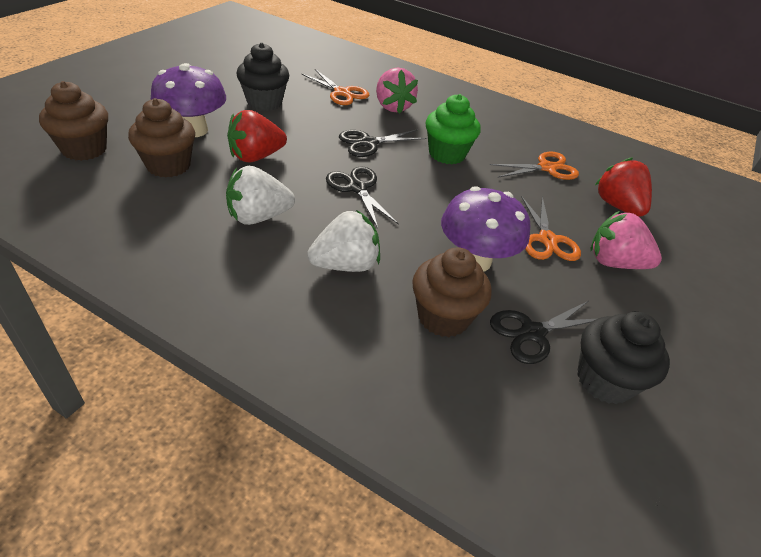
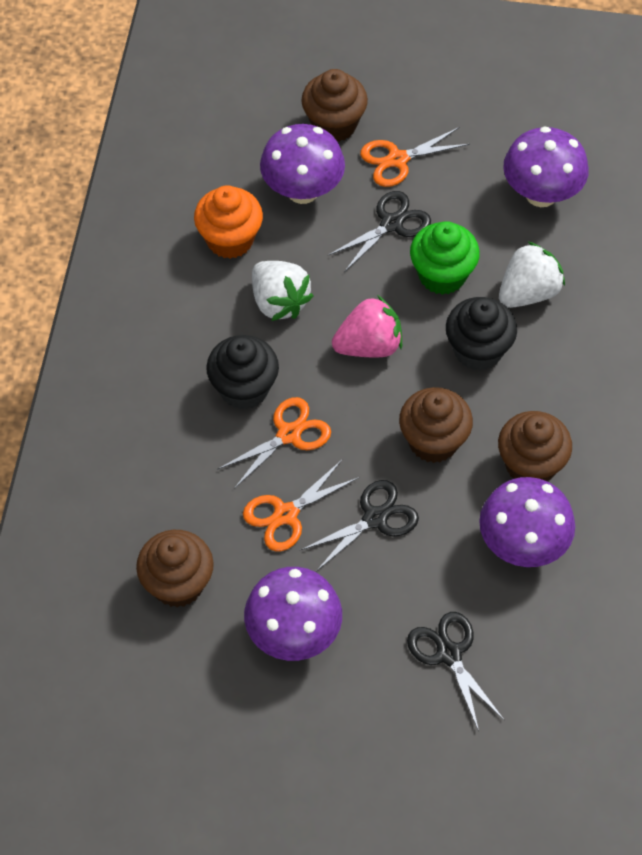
brown cupcake: 3 -> 4
orange cupcake: 0 -> 1
pink strawberry: 2 -> 1
purple mushroom: 2 -> 4
red strawberry: 2 -> 0

